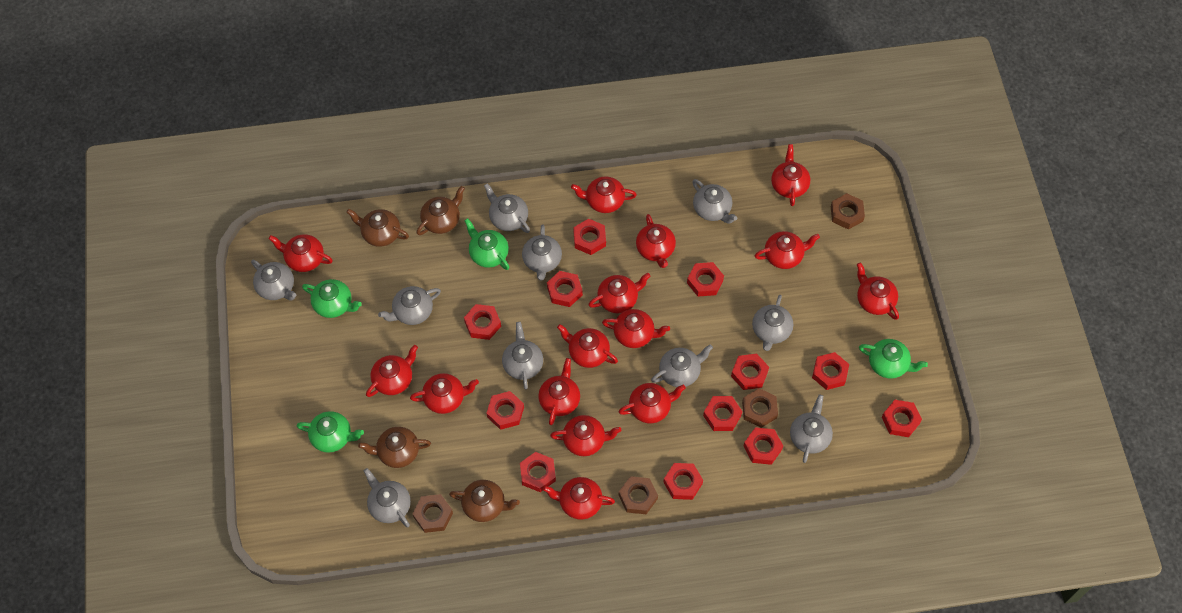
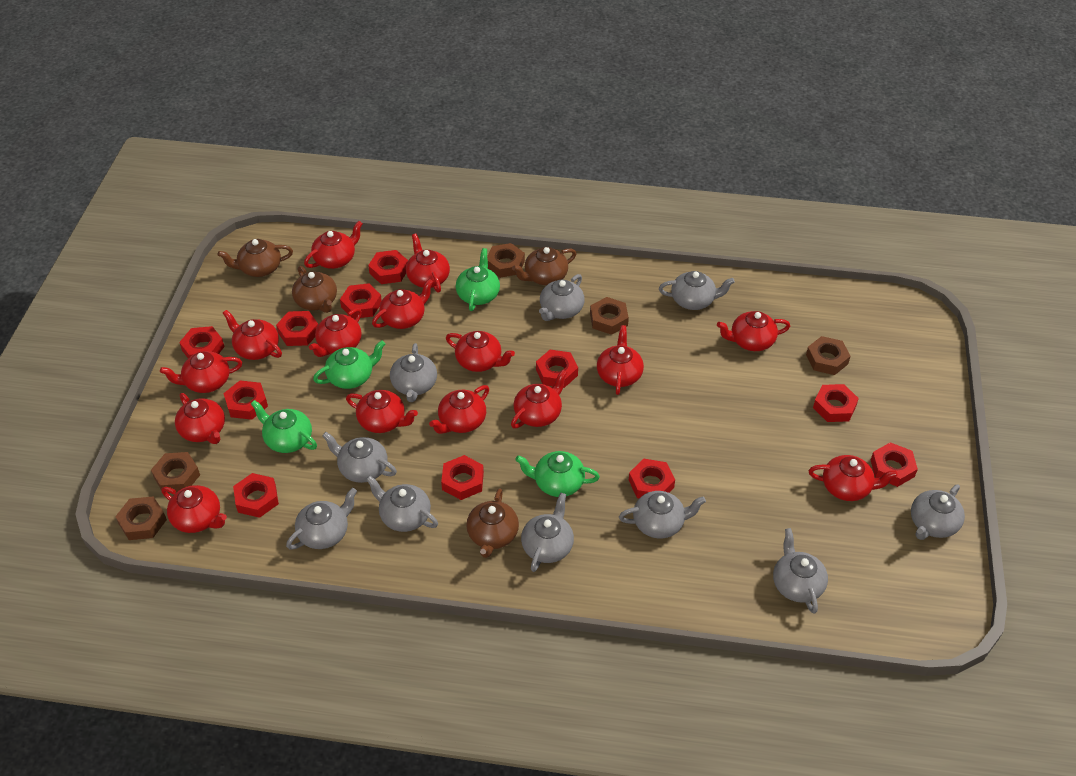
brown nut: 4 -> 5
red nut: 12 -> 11

